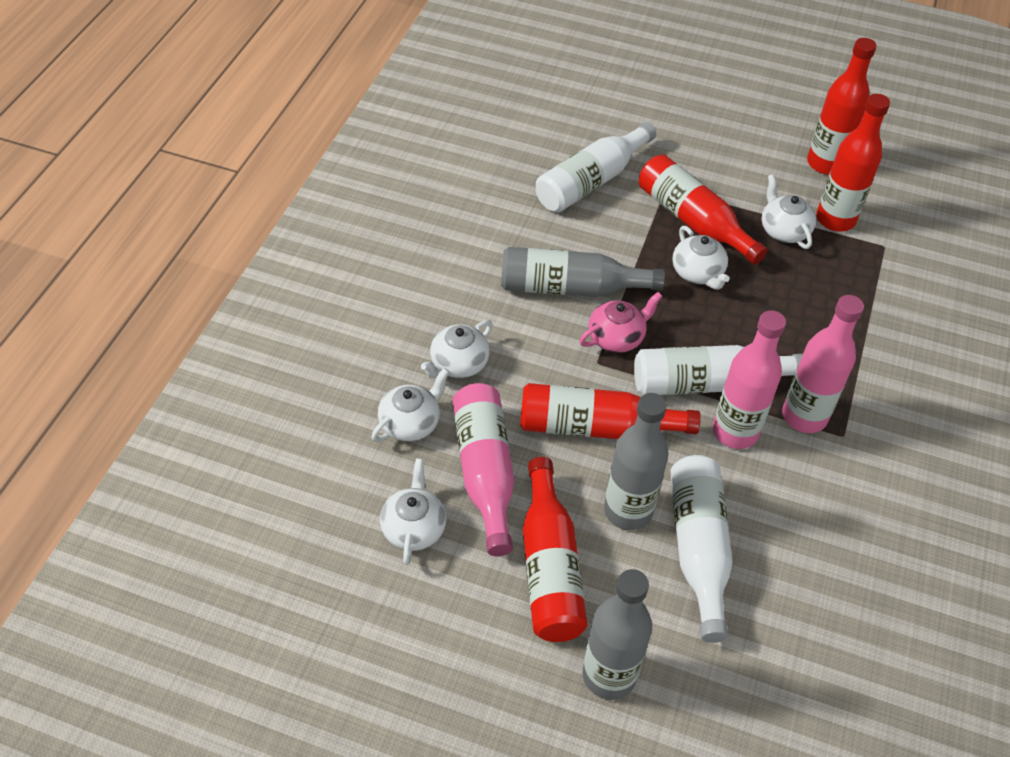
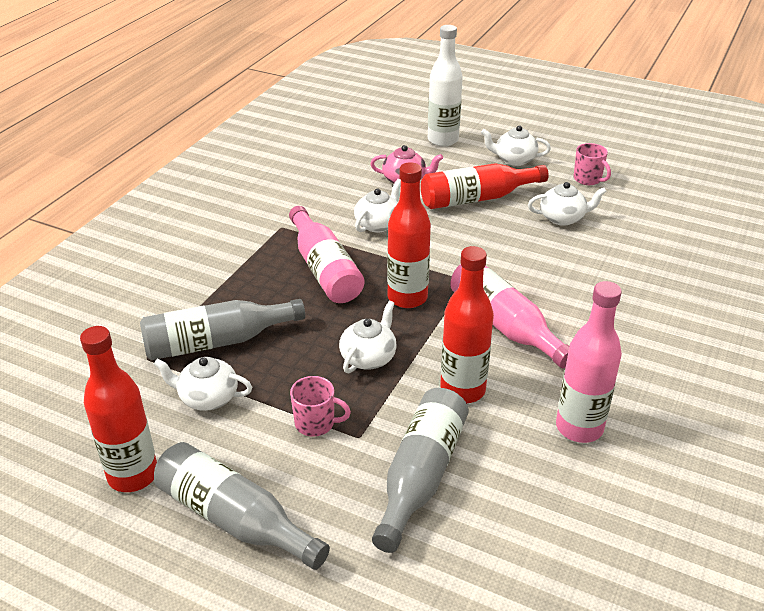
pink mug: 0 -> 2
red bottle: 5 -> 4
white bottle: 3 -> 1

